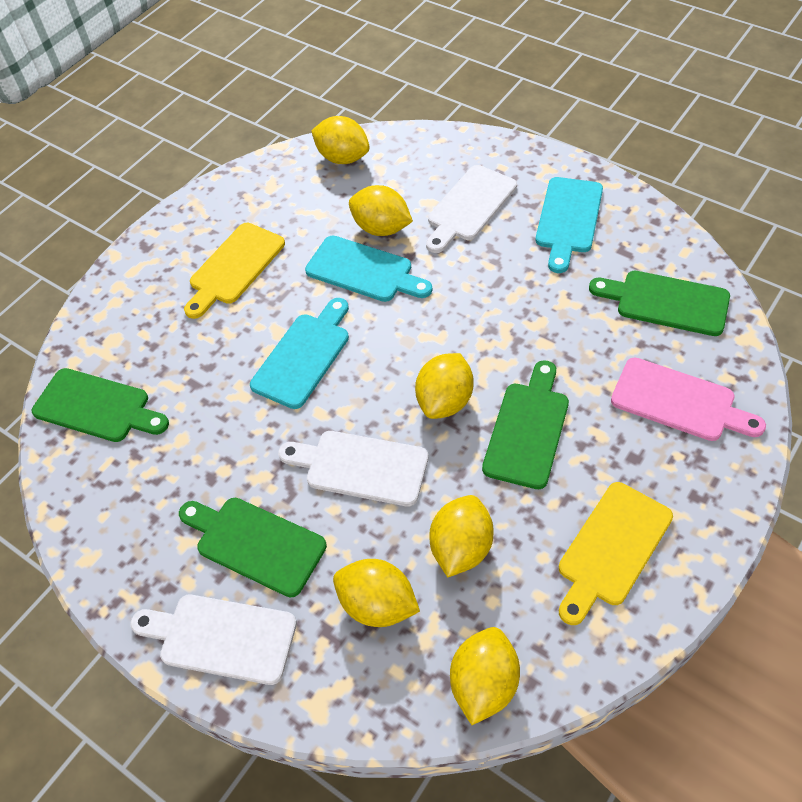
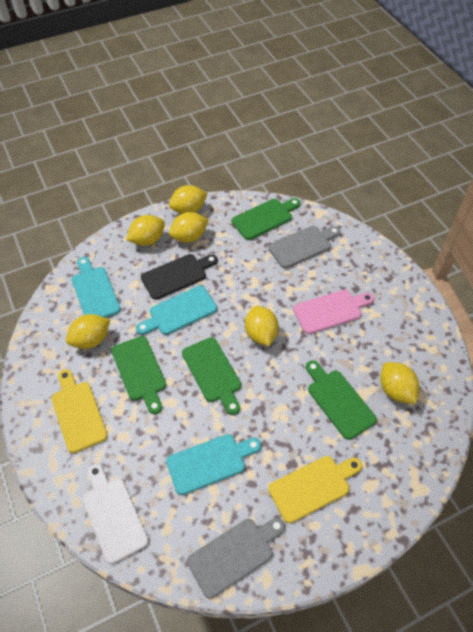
black cutting board: 0 -> 1
grey cutting board: 0 -> 2
white cutting board: 3 -> 1

